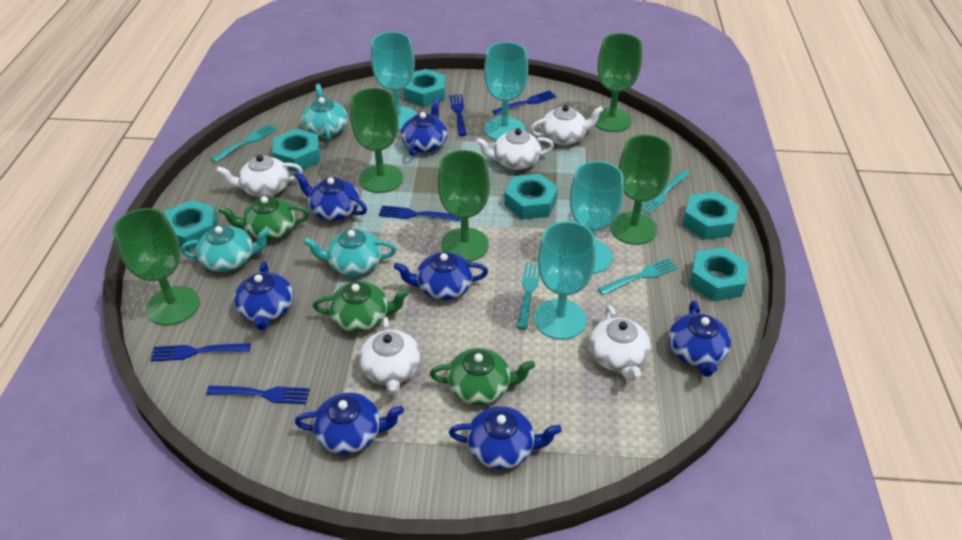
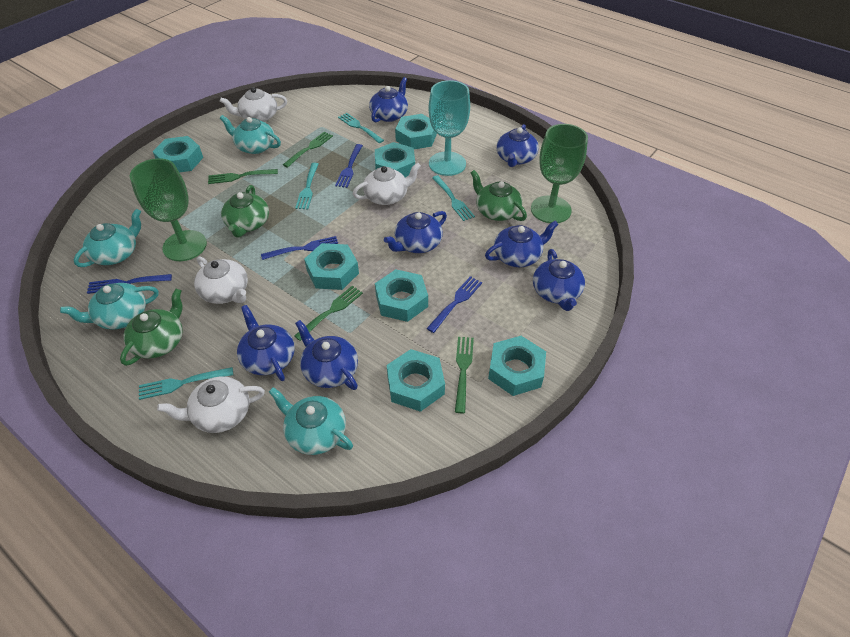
blue fork: 5 -> 4
green fork: 0 -> 4
green goblet: 5 -> 2
turquoise goblet: 4 -> 1
turquoise nut: 6 -> 7
turquoise teapot: 3 -> 4
white teapot: 5 -> 4

